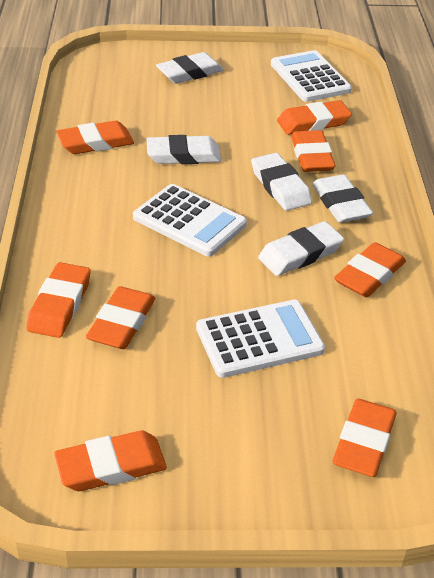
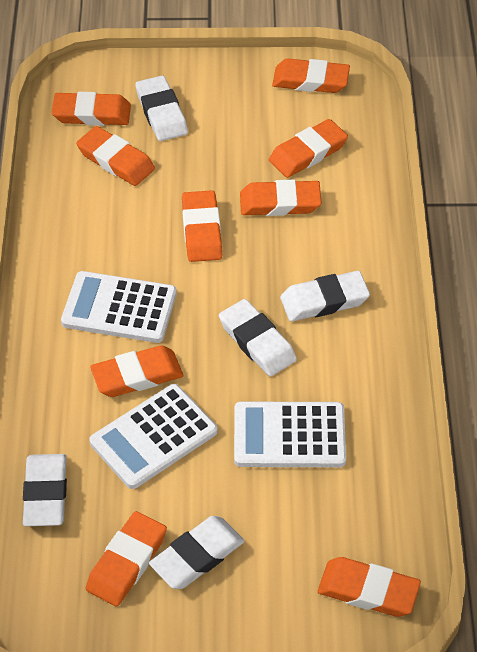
orange eraser: 8 -> 9

